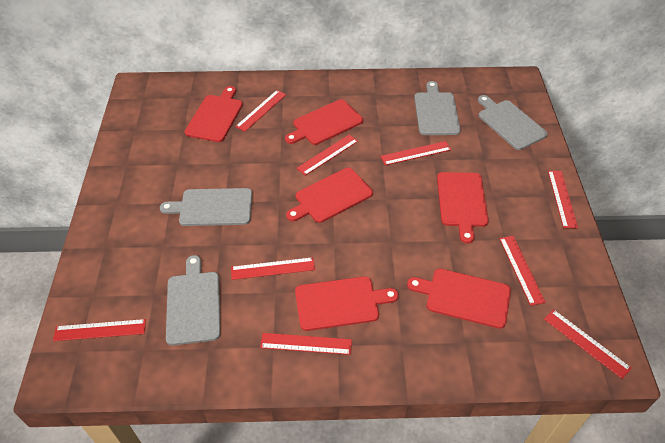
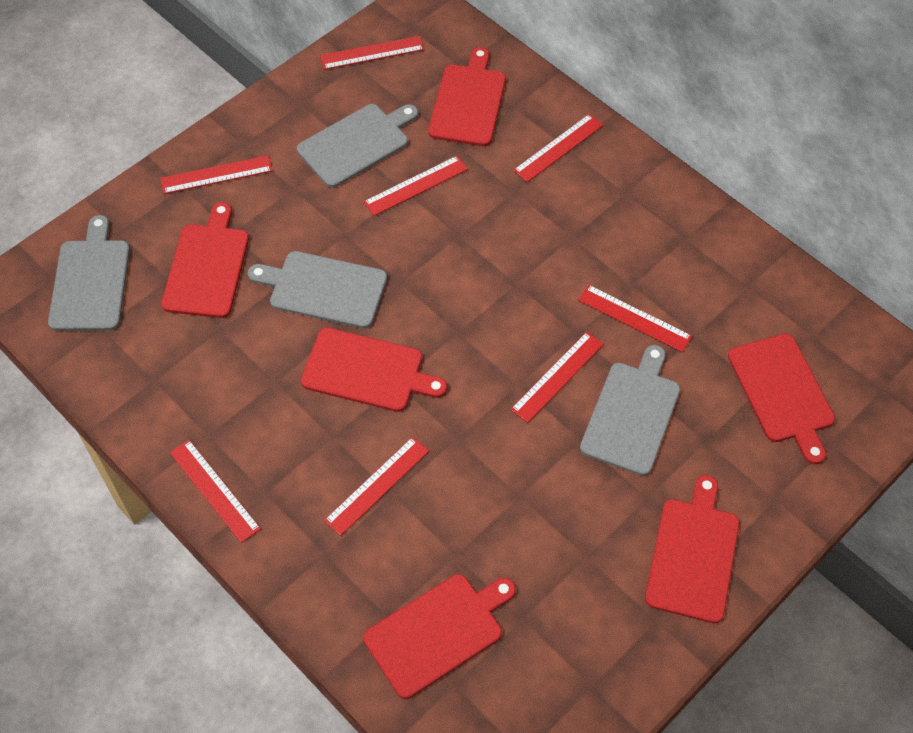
red ruler: 9 -> 8

